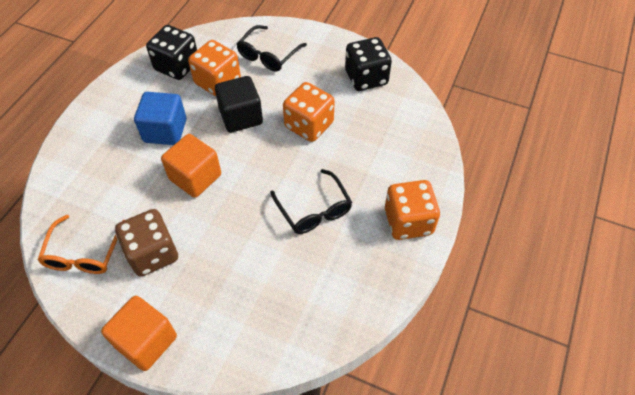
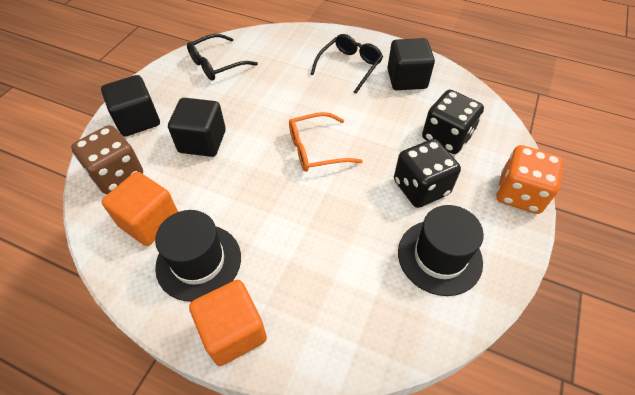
black cube: 1 -> 3
black hat: 0 -> 2
blue cube: 1 -> 0
orange dice: 3 -> 1

